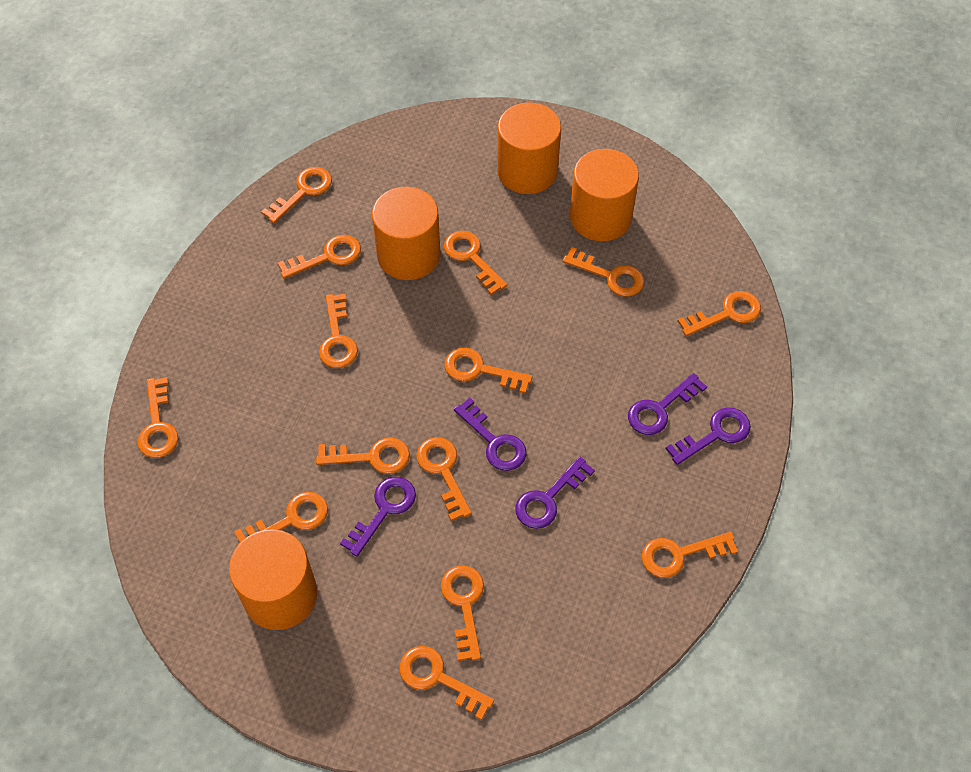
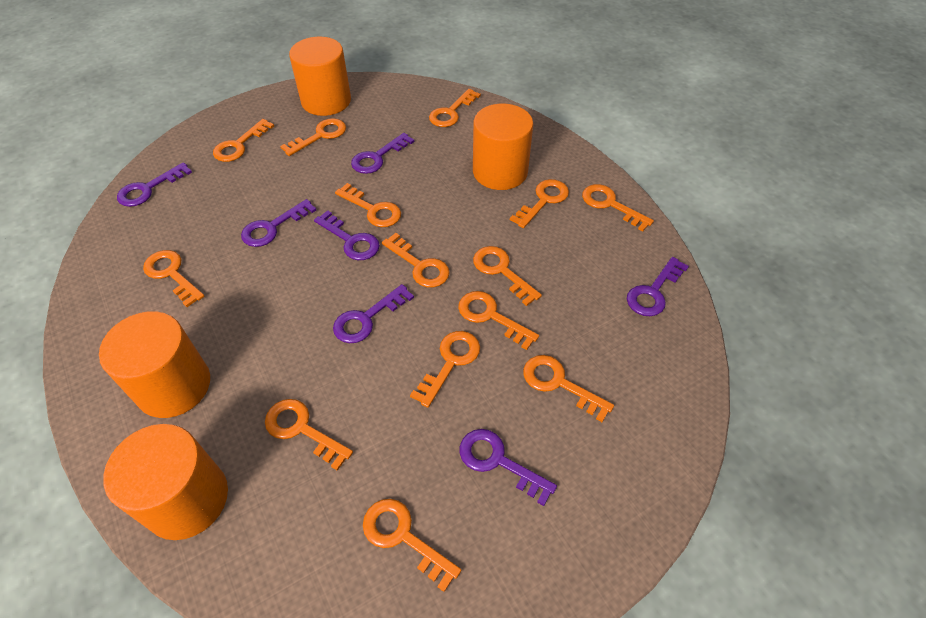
purple key: 5 -> 7

